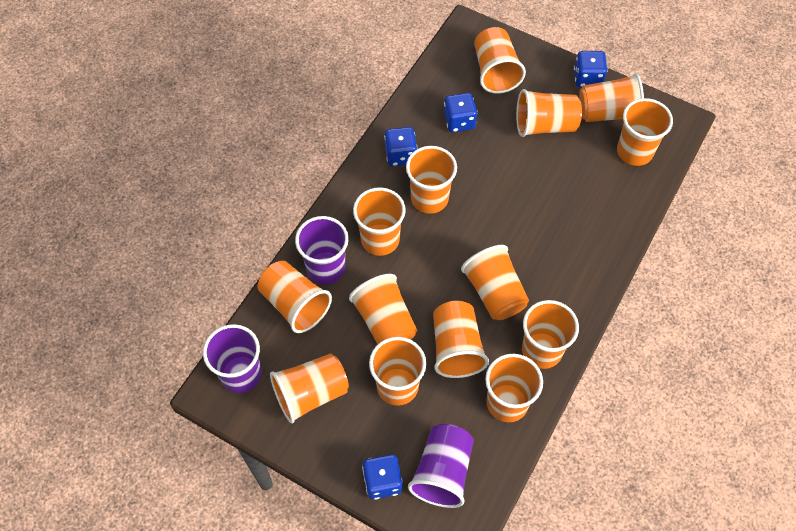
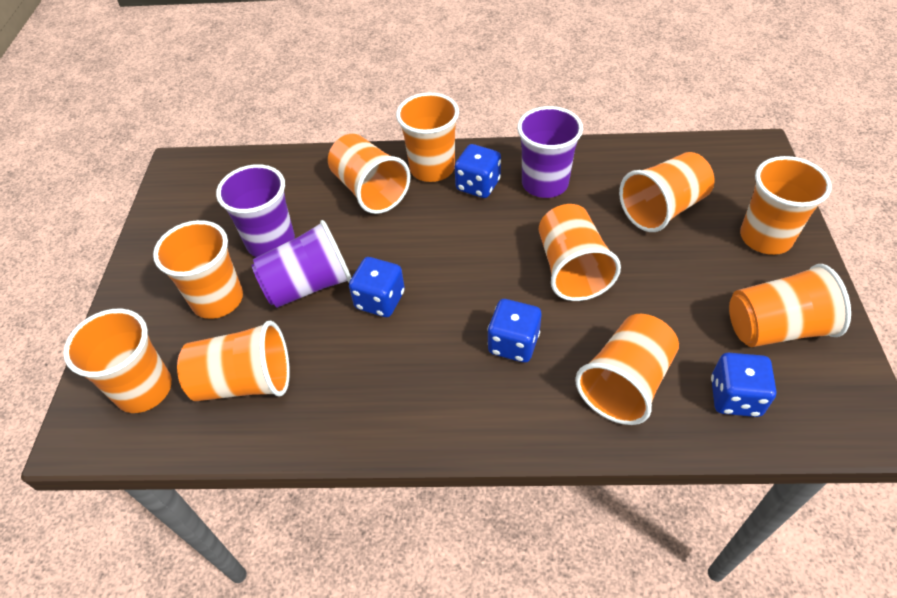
orange cup: 14 -> 10

